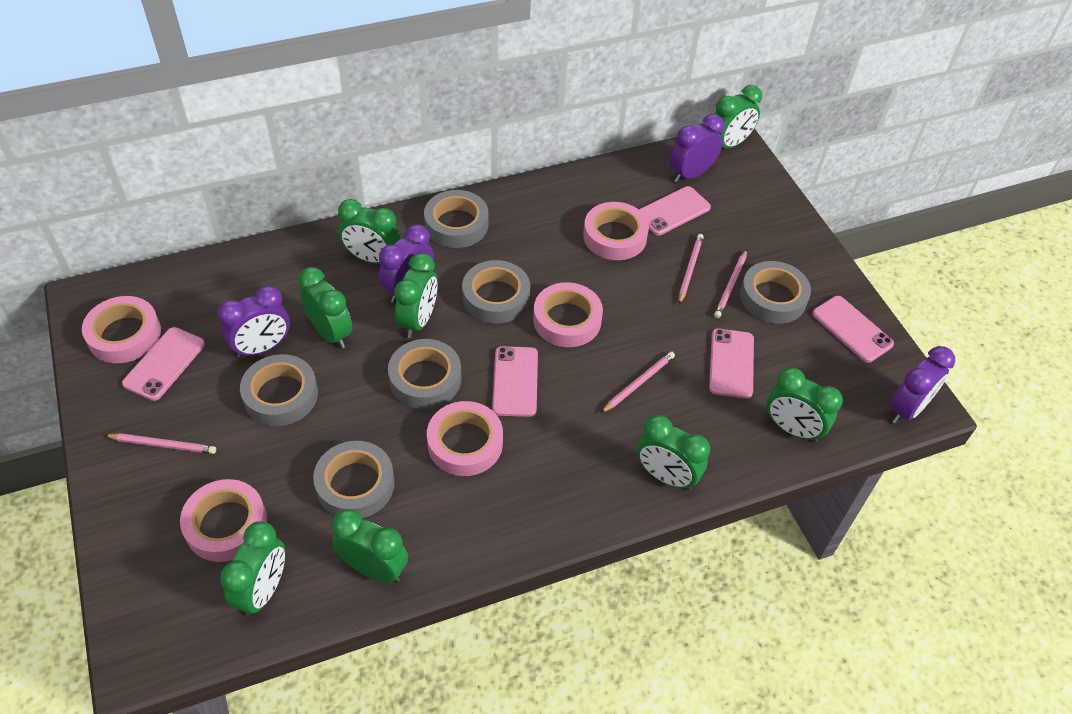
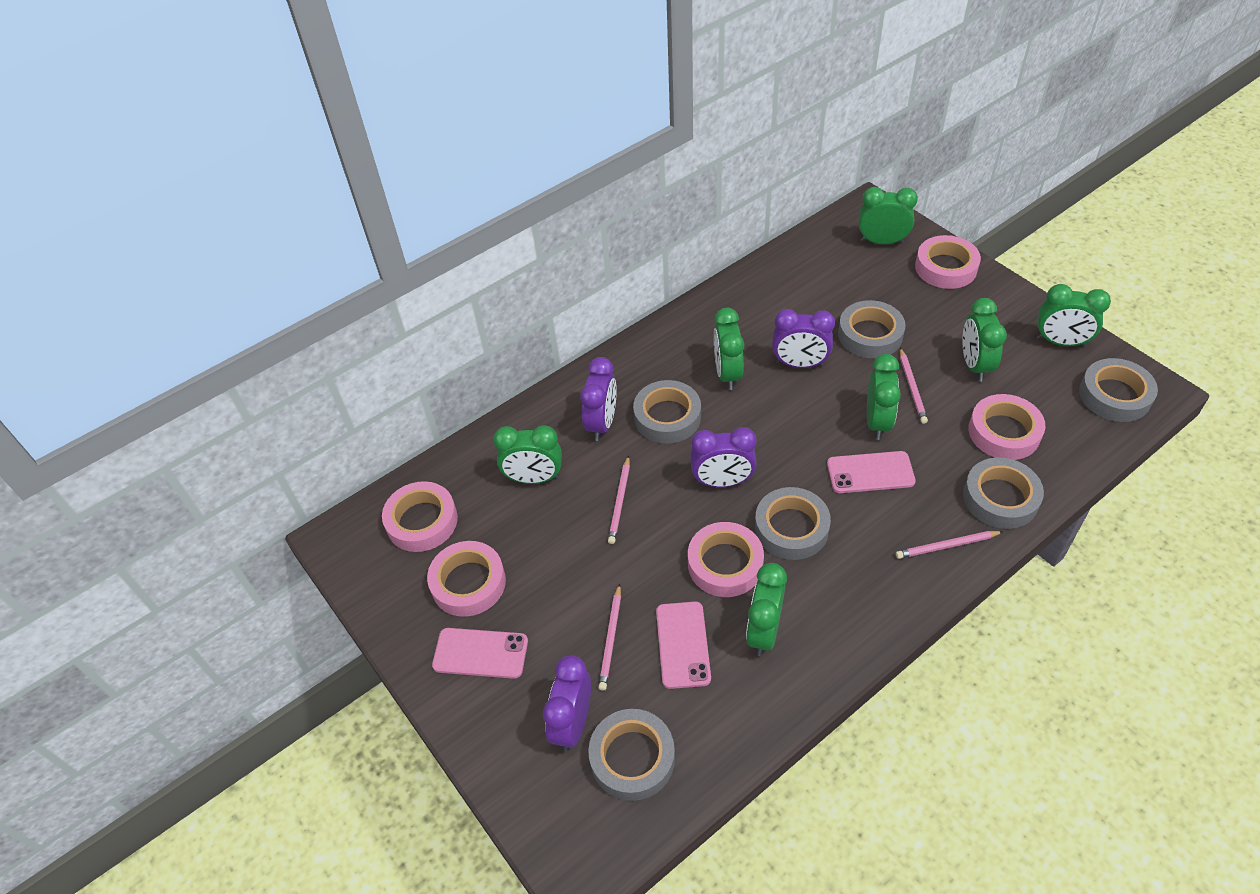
green clock: 8 -> 7
pink phone: 5 -> 3

